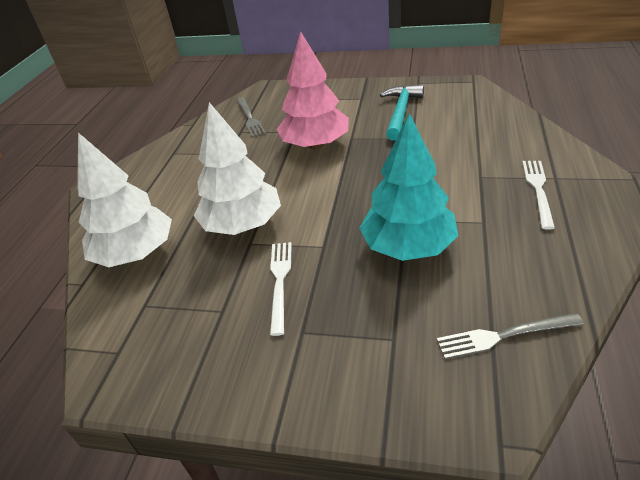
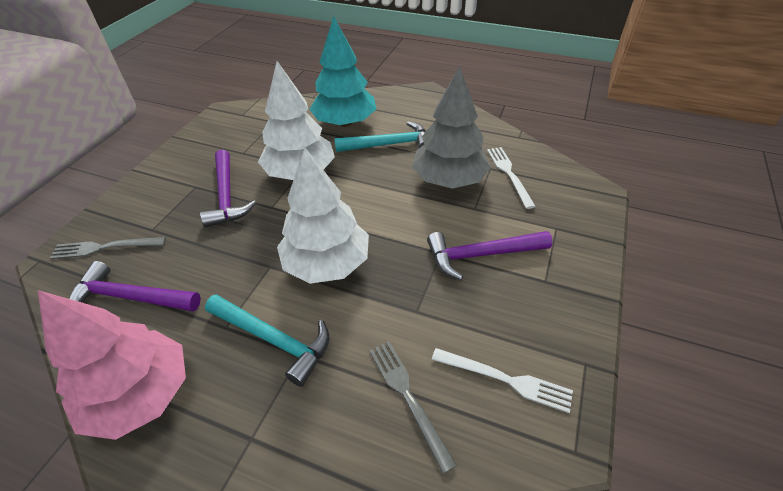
grey tree: 0 -> 1
purple hammer: 0 -> 3
turquoise hammer: 1 -> 2

